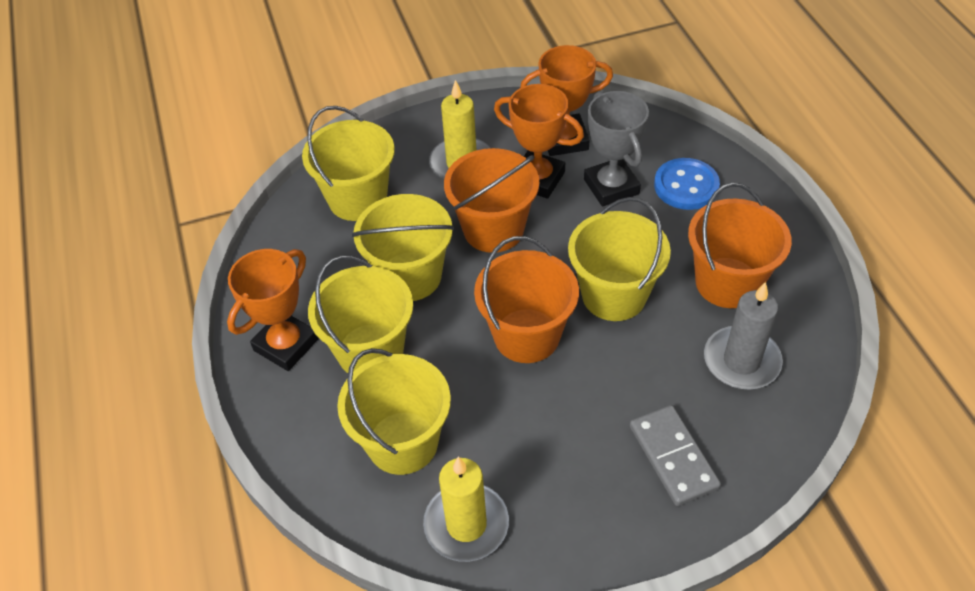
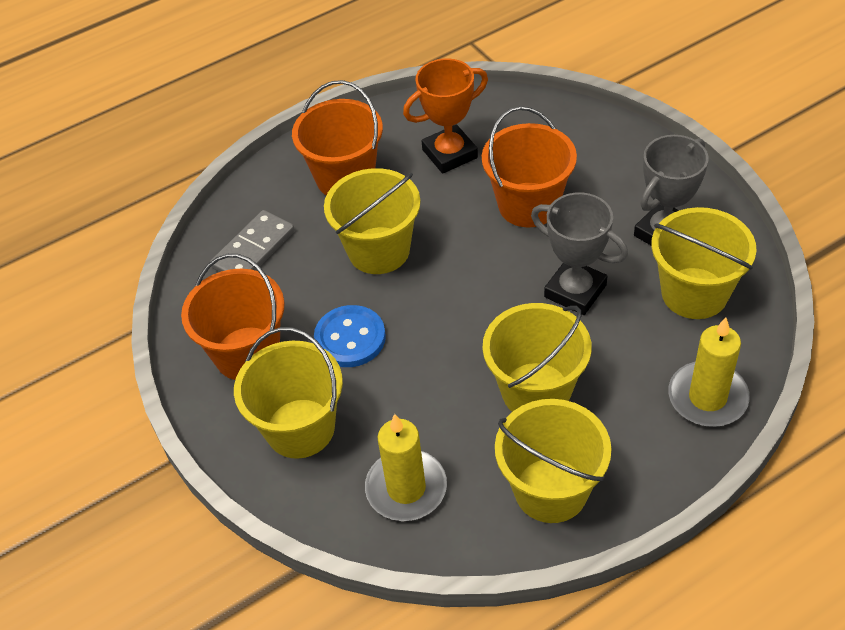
grey candle: 1 -> 0
grey trophy: 1 -> 2
orange trophy: 3 -> 1

